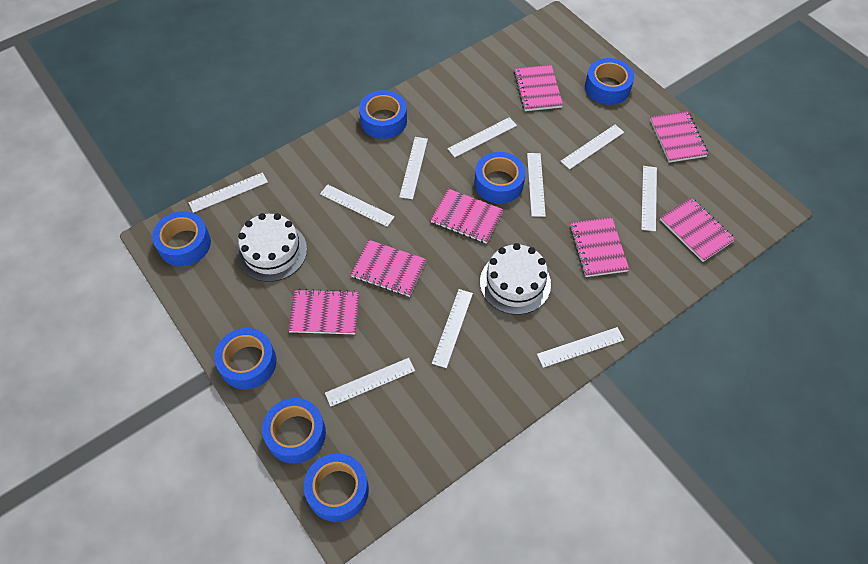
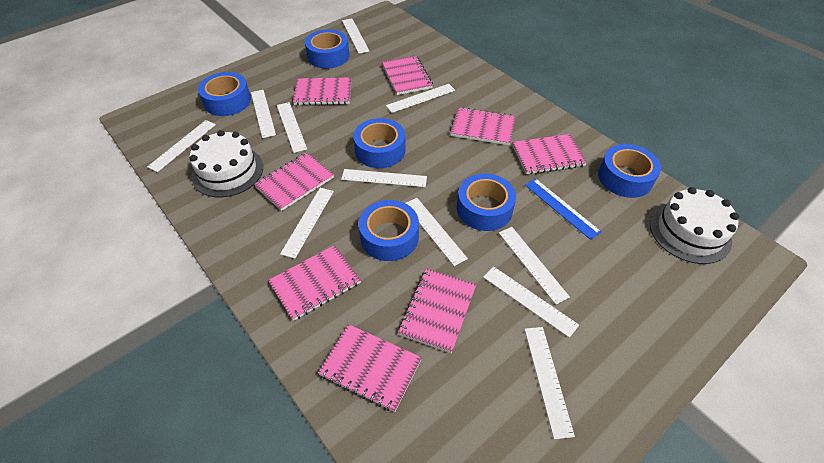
blue ruler: 0 -> 1
blue tape: 7 -> 6
pink notebook: 7 -> 8
white ruler: 10 -> 11

